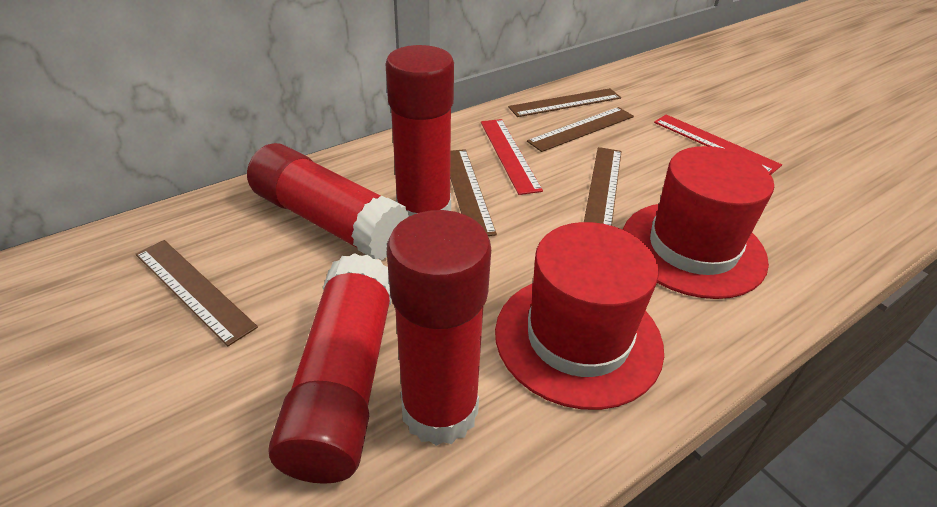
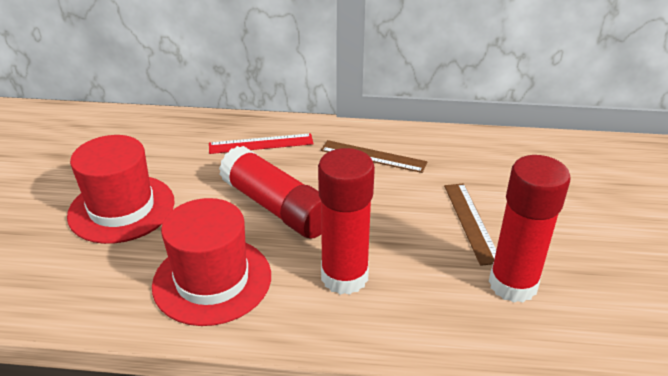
brown ruler: 5 -> 2
red glue stick: 4 -> 3
red ruler: 2 -> 1

